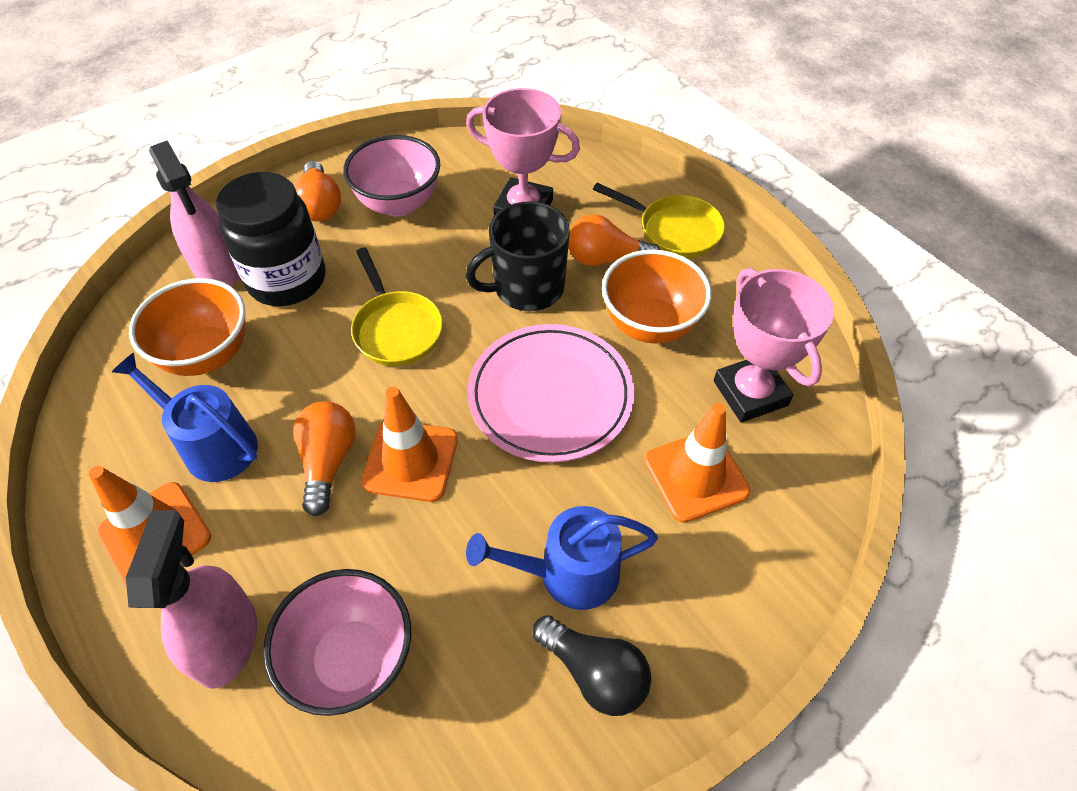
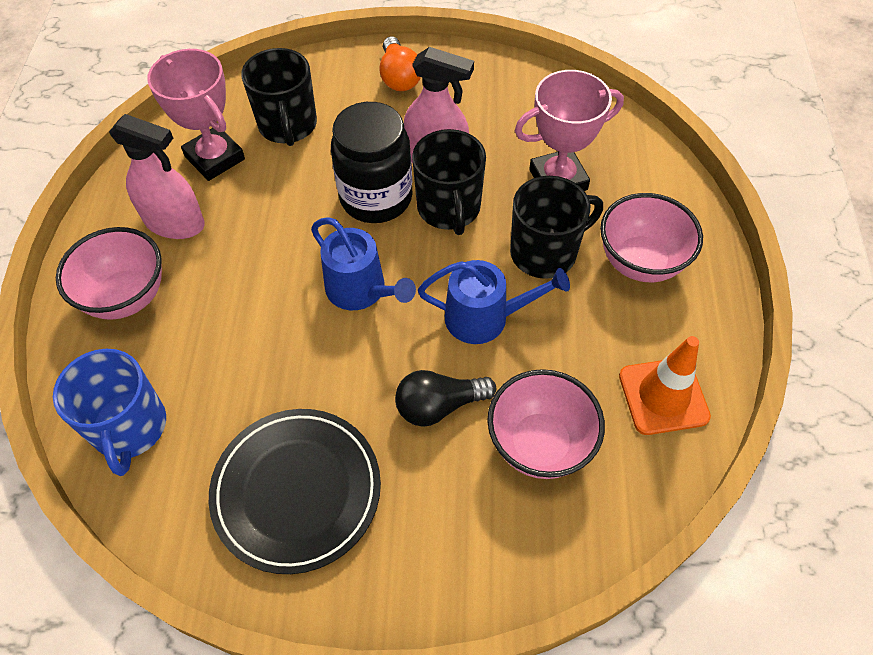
black mug: 1 -> 3
black plate: 0 -> 1
blue mug: 0 -> 1
orange bowl: 2 -> 0
orange light bulb: 3 -> 1
orange traffic cone: 3 -> 1
pink bowl: 2 -> 3
pink plate: 1 -> 0
yellow pan: 2 -> 0

